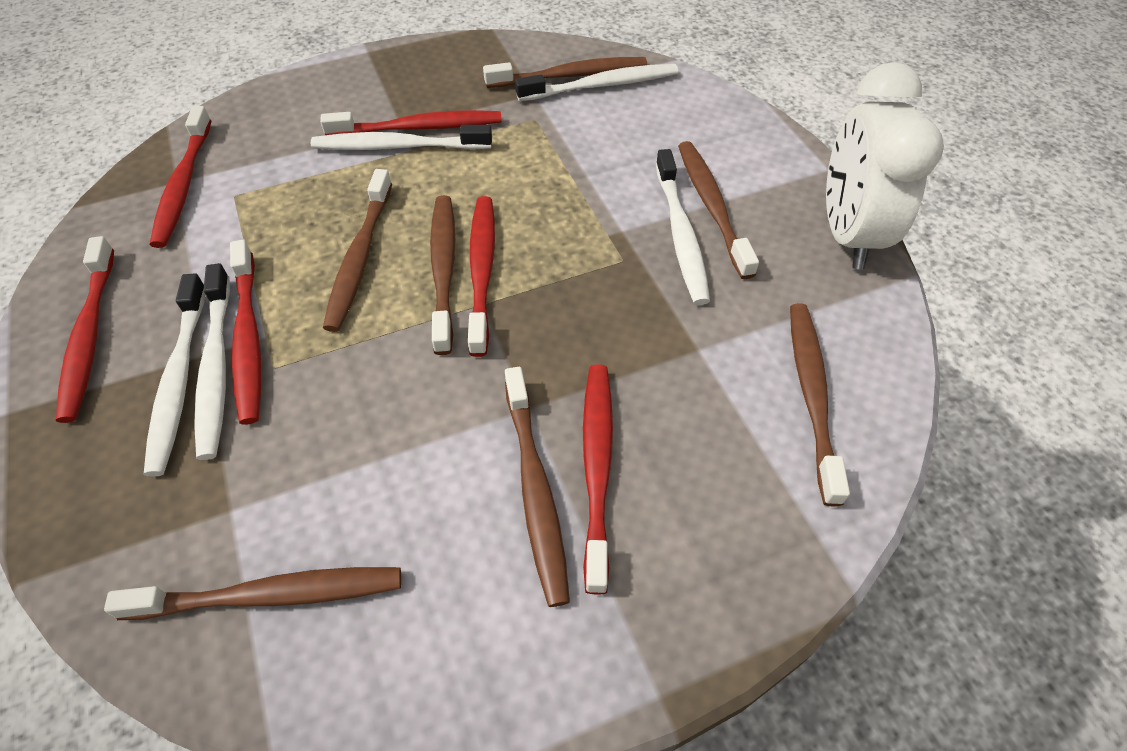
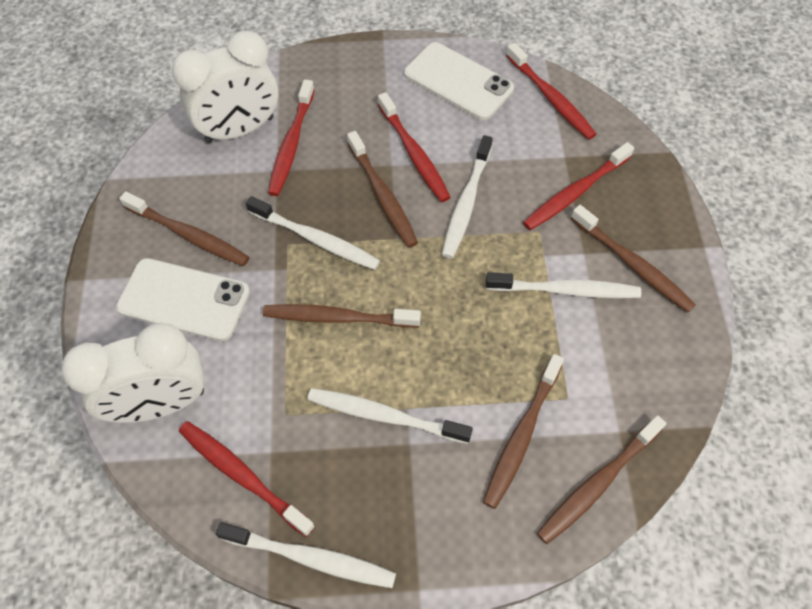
brown toothbrush: 7 -> 6
red toothbrush: 6 -> 5
white clock: 1 -> 2
white phone: 0 -> 2

